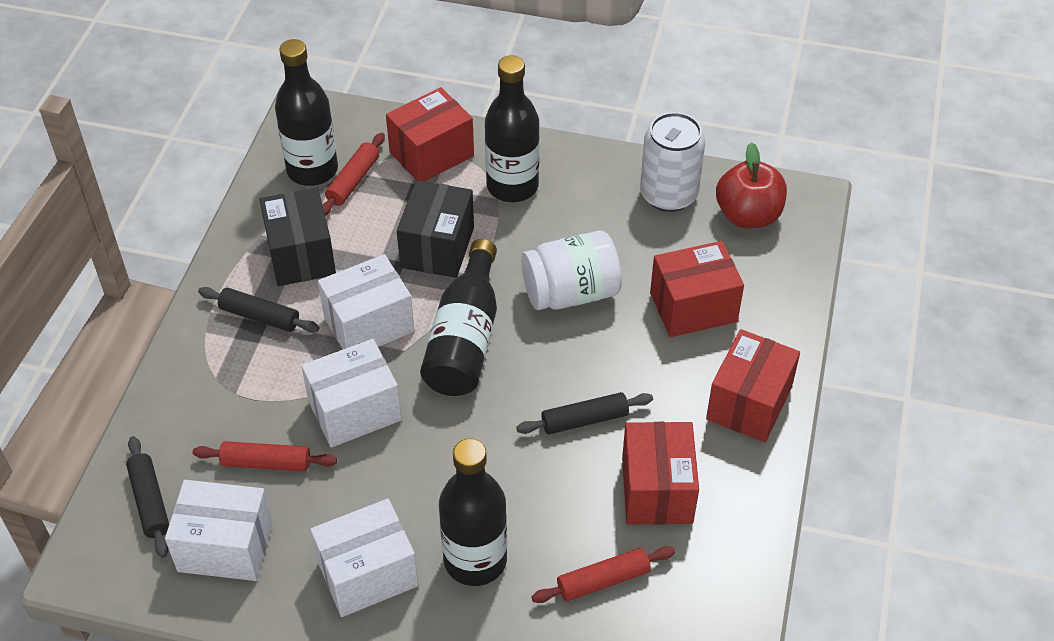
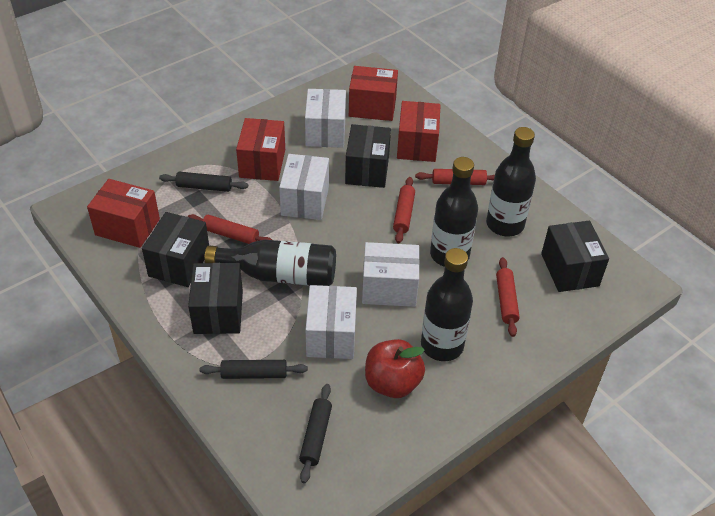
black box: 2 -> 4
red rolling pin: 3 -> 4
white can: 1 -> 0
white jar: 1 -> 0

